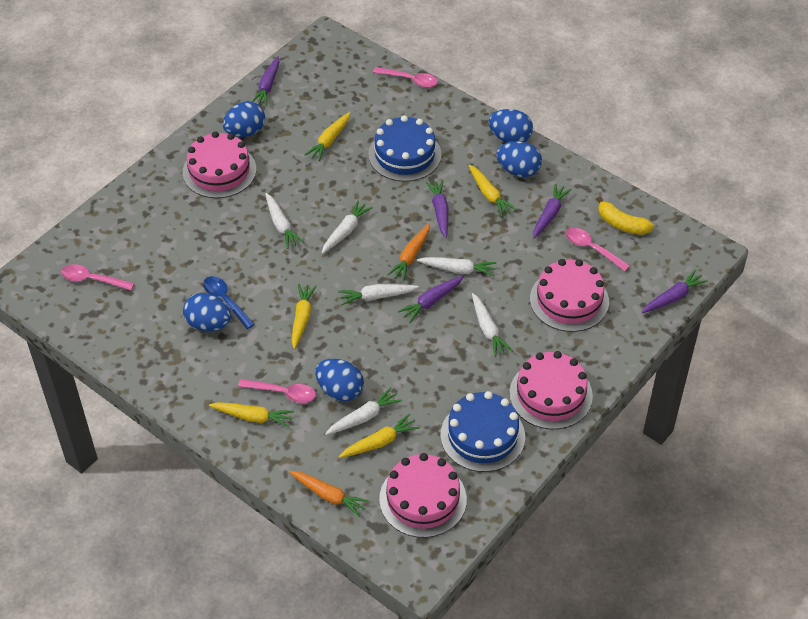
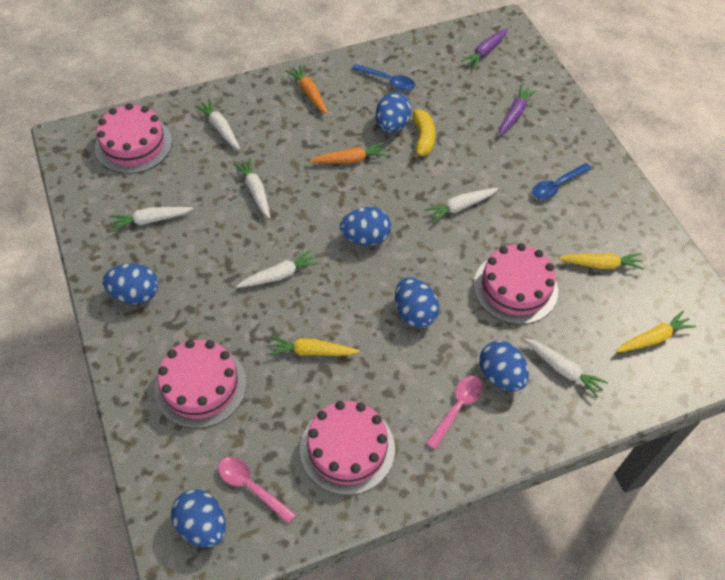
blue cake: 2 -> 0
blue egg: 5 -> 6
blue spoon: 1 -> 2
pink spoon: 4 -> 2
purple carrot: 5 -> 2
yellow carrot: 5 -> 3

